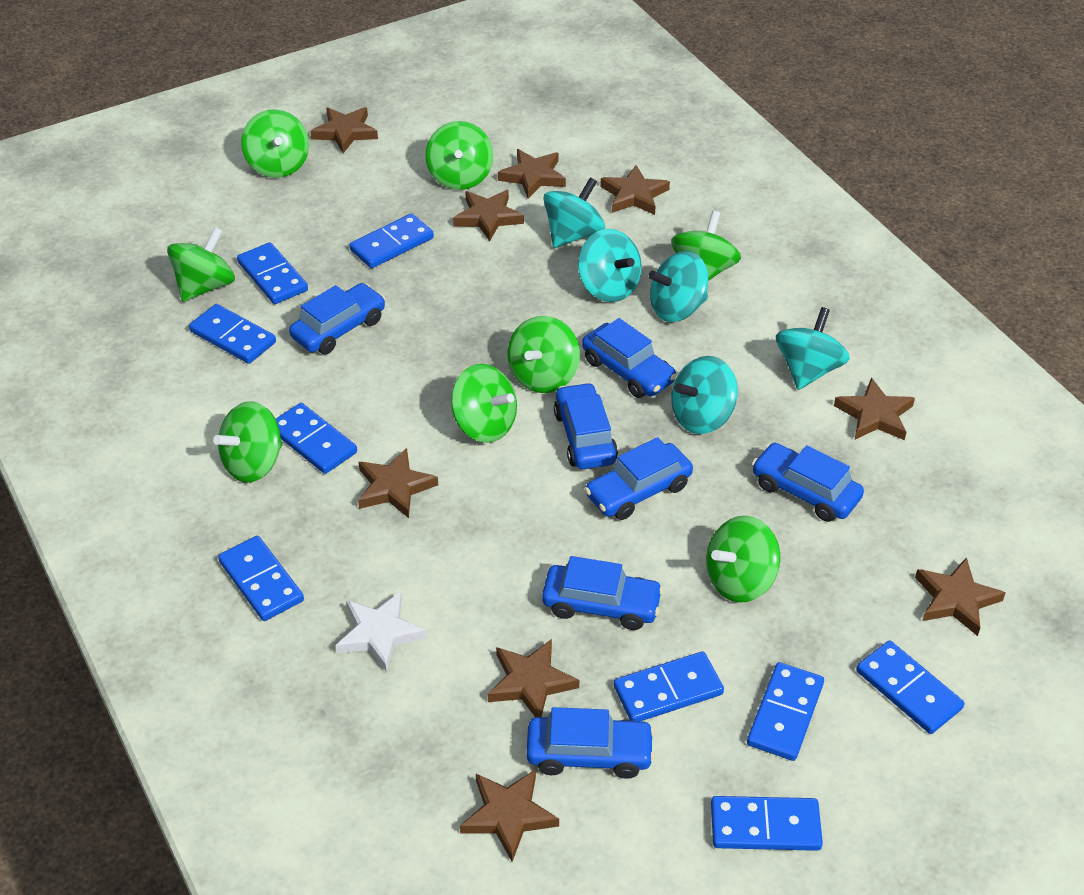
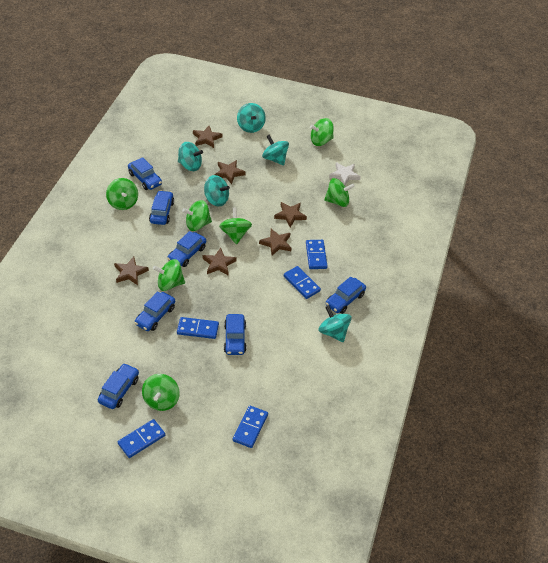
blue domino: 9 -> 5
brown star: 9 -> 6
green spinning top: 8 -> 7

